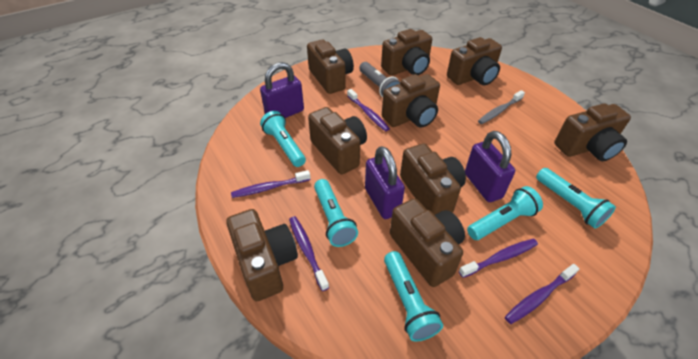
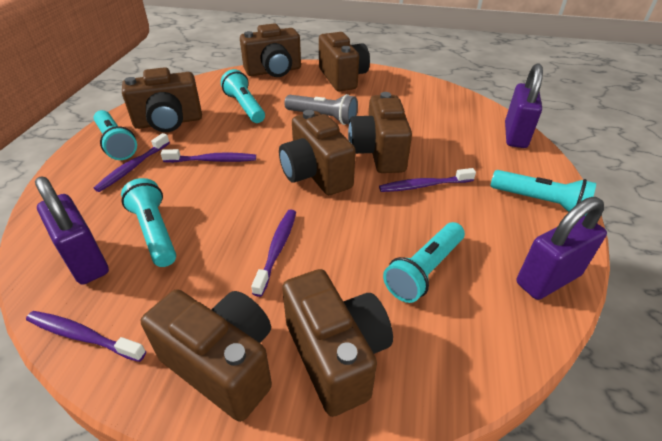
brown camera: 9 -> 7
grey toothbrush: 1 -> 0

